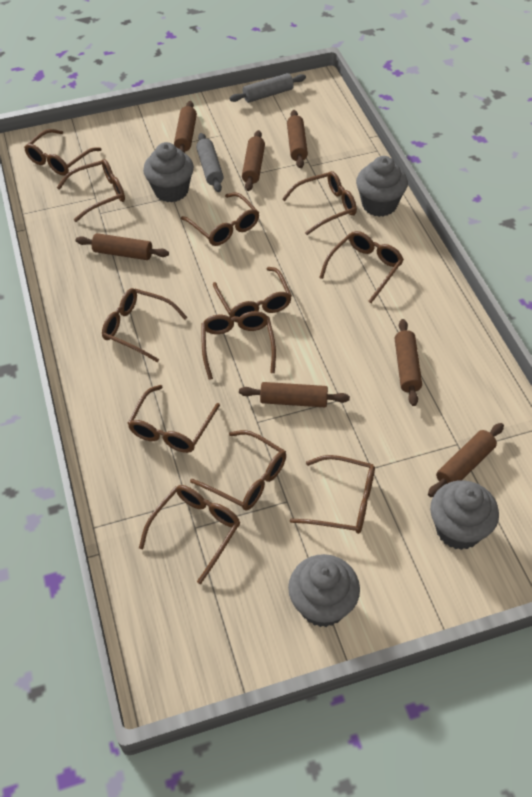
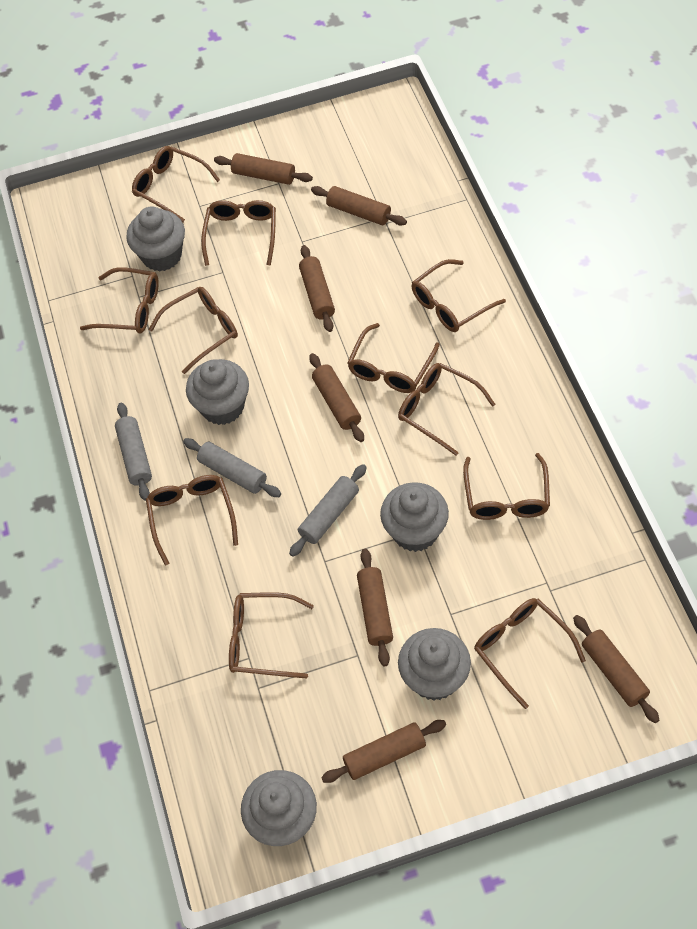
brown glasses: 12 -> 11
grey cupcake: 4 -> 5
grey rolling pin: 2 -> 3

